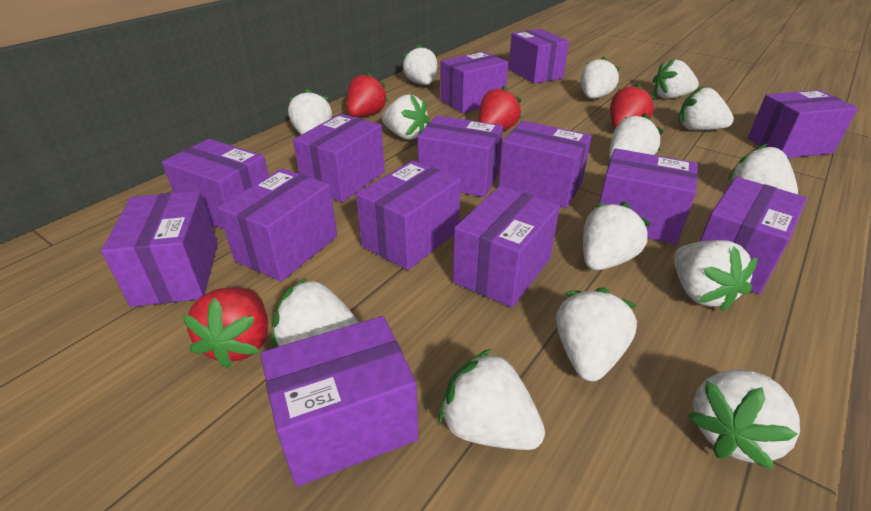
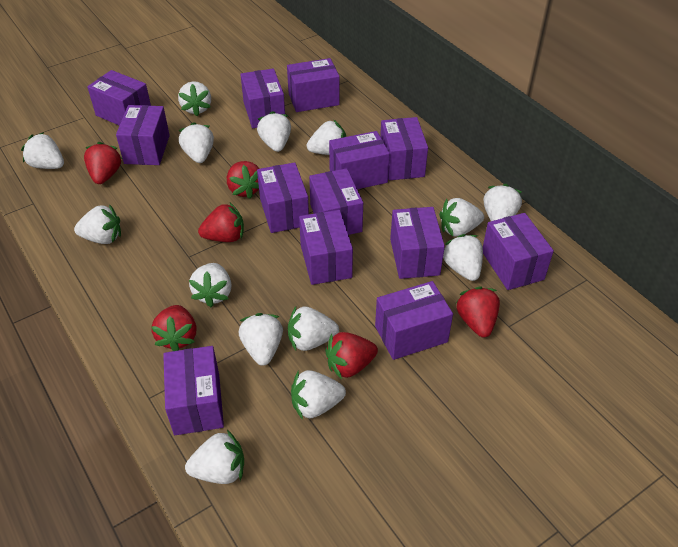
purple box: 14 -> 13
red strawberry: 4 -> 6

